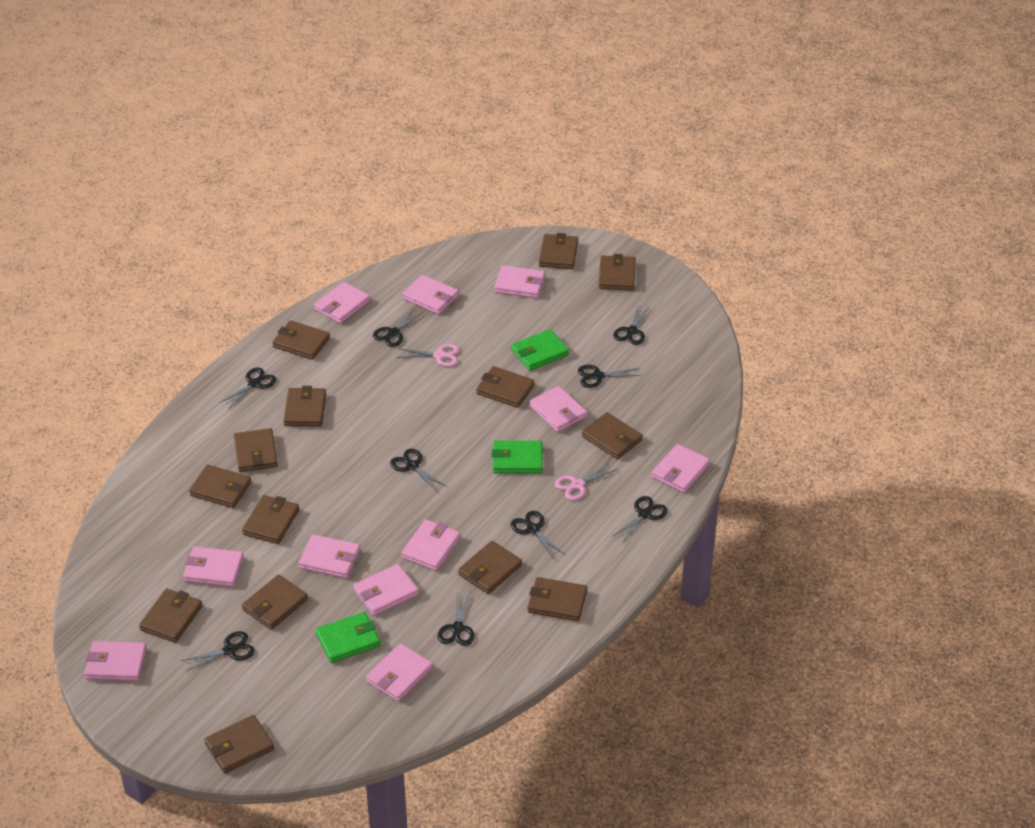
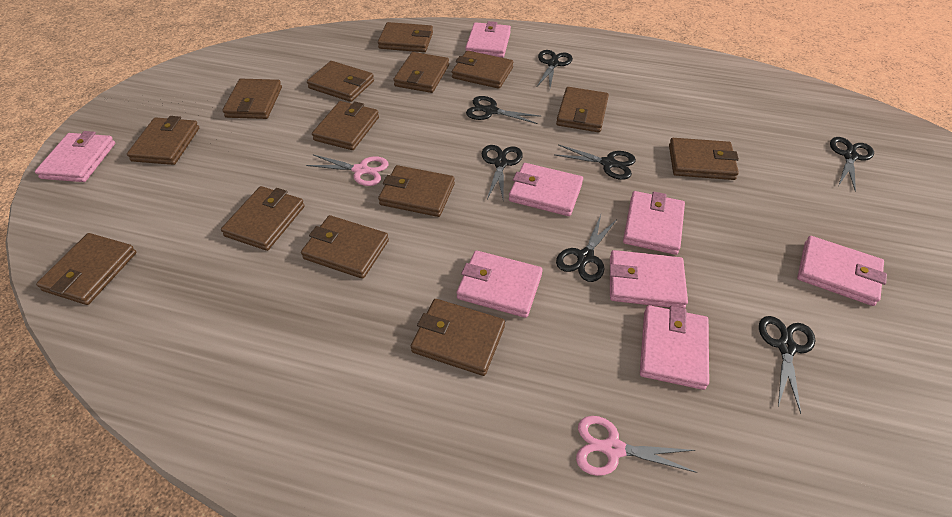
black scissors: 9 -> 7
green wallet: 3 -> 0
pink wallet: 11 -> 8

